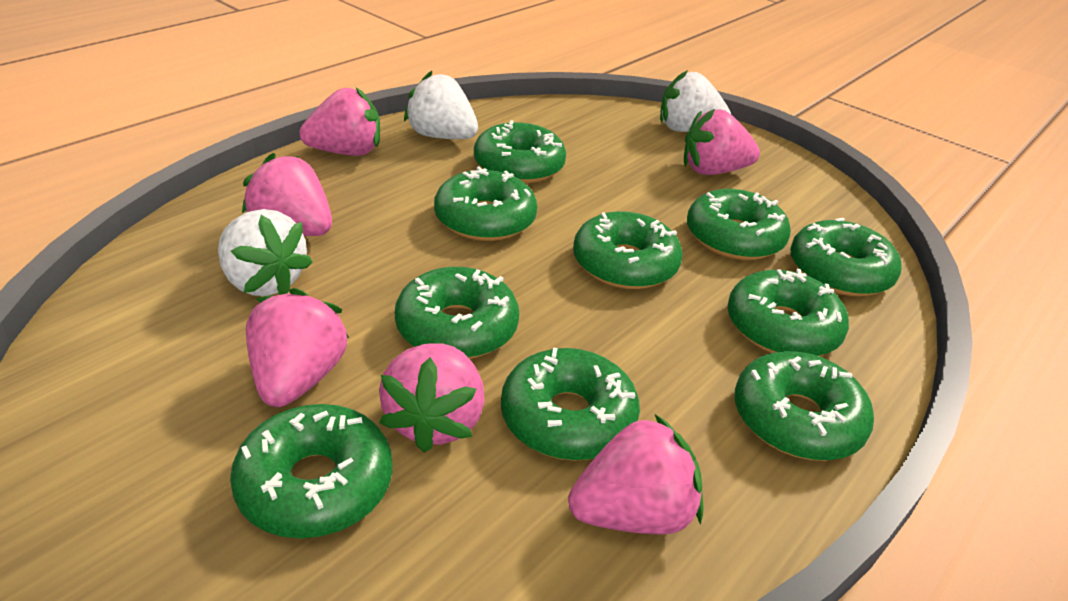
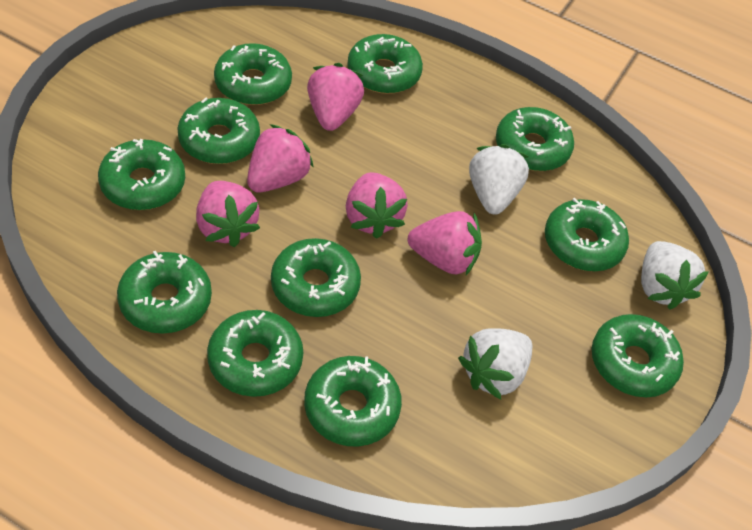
green donut: 10 -> 11
pink strawberry: 6 -> 5

